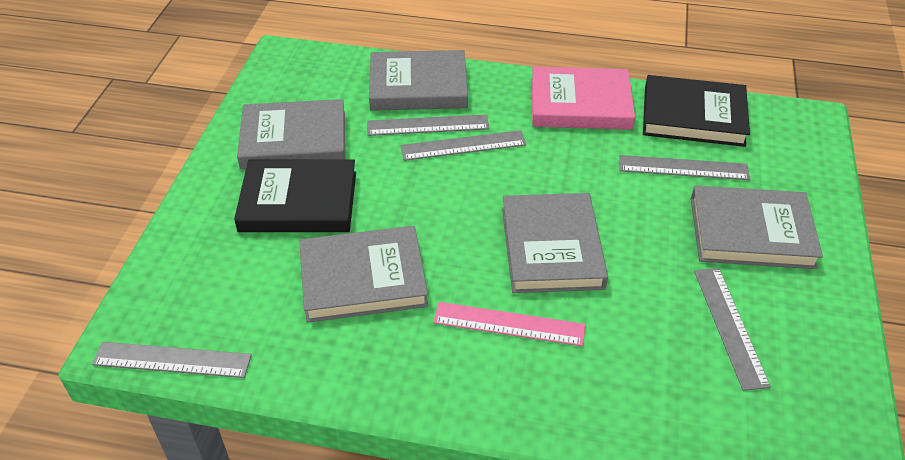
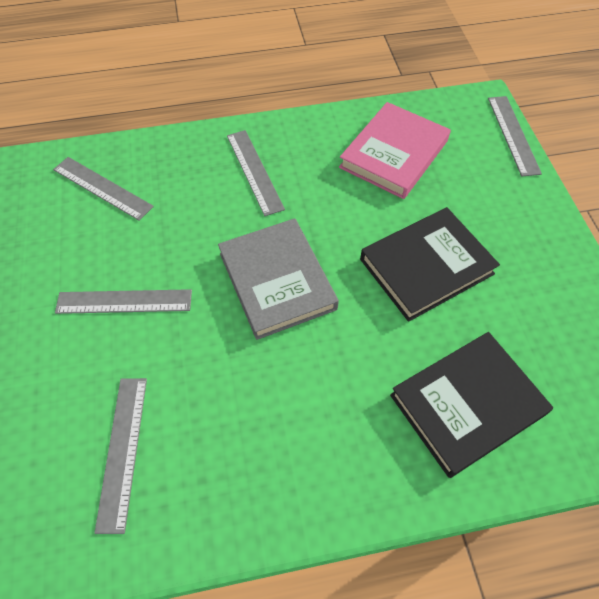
grey book: 5 -> 1
pink ruler: 1 -> 0

